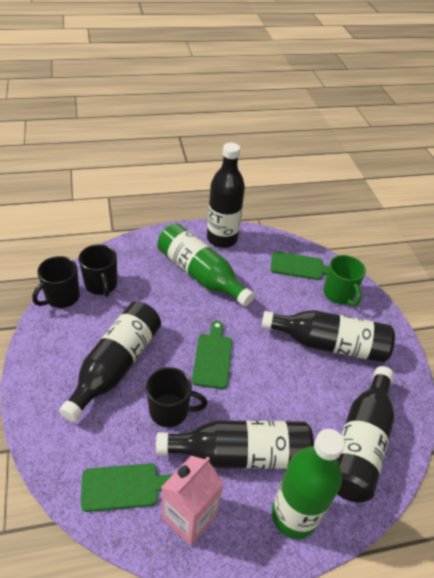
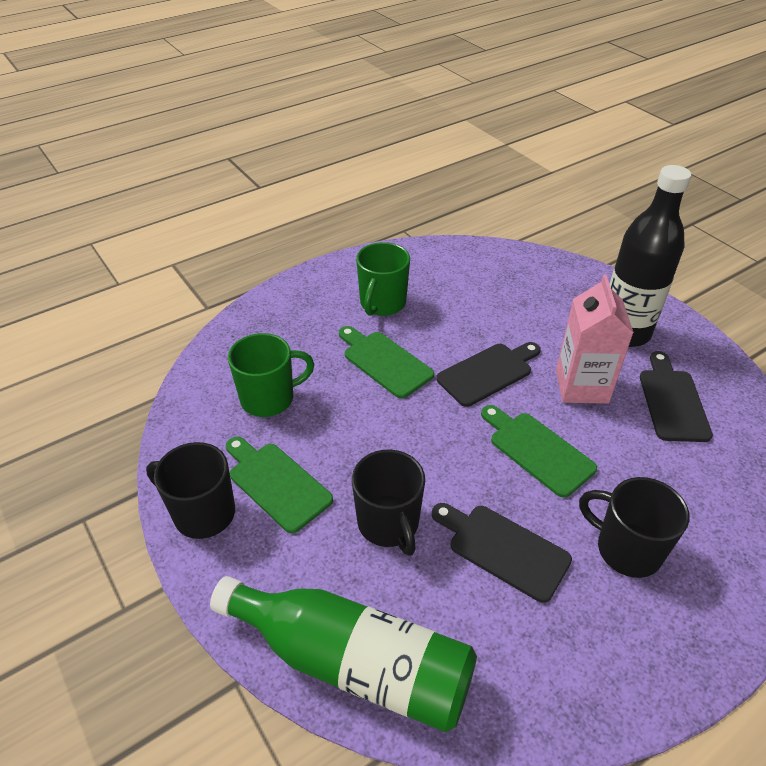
black bottle: 5 -> 1
black cutting board: 0 -> 3
green bottle: 2 -> 1
green mug: 1 -> 2

